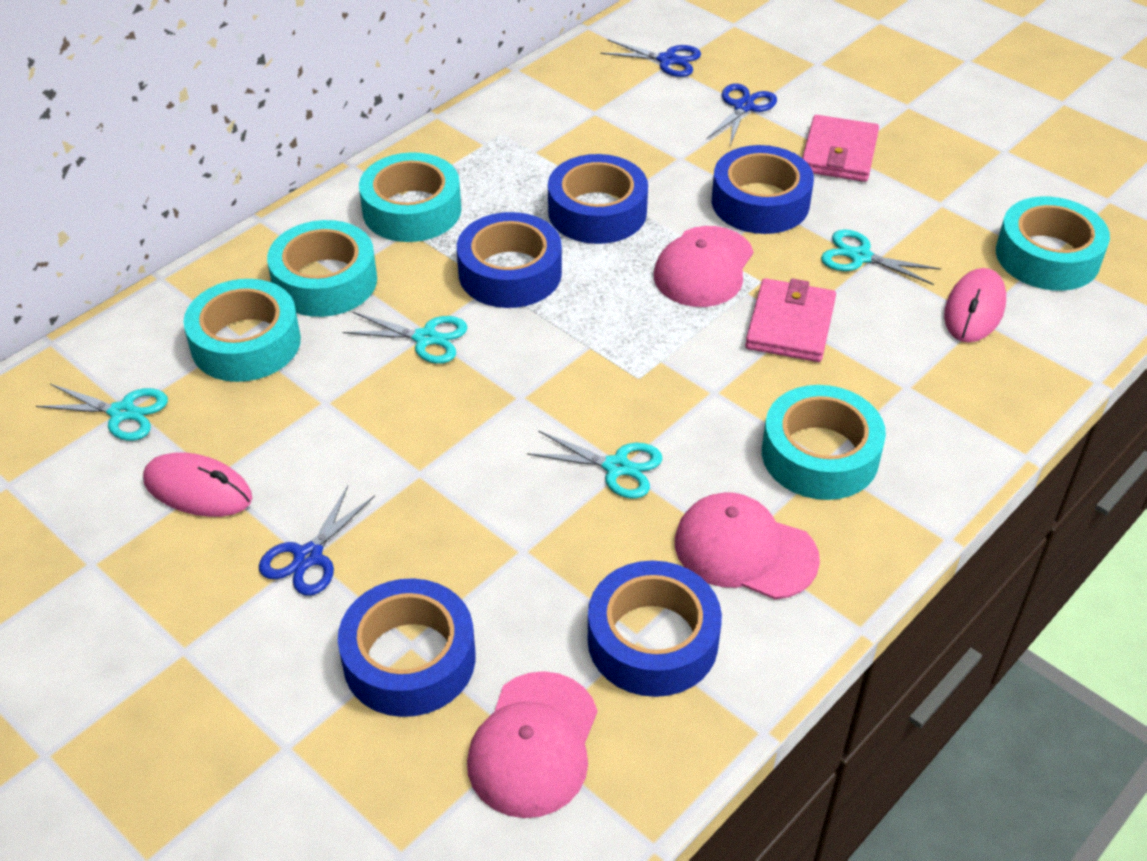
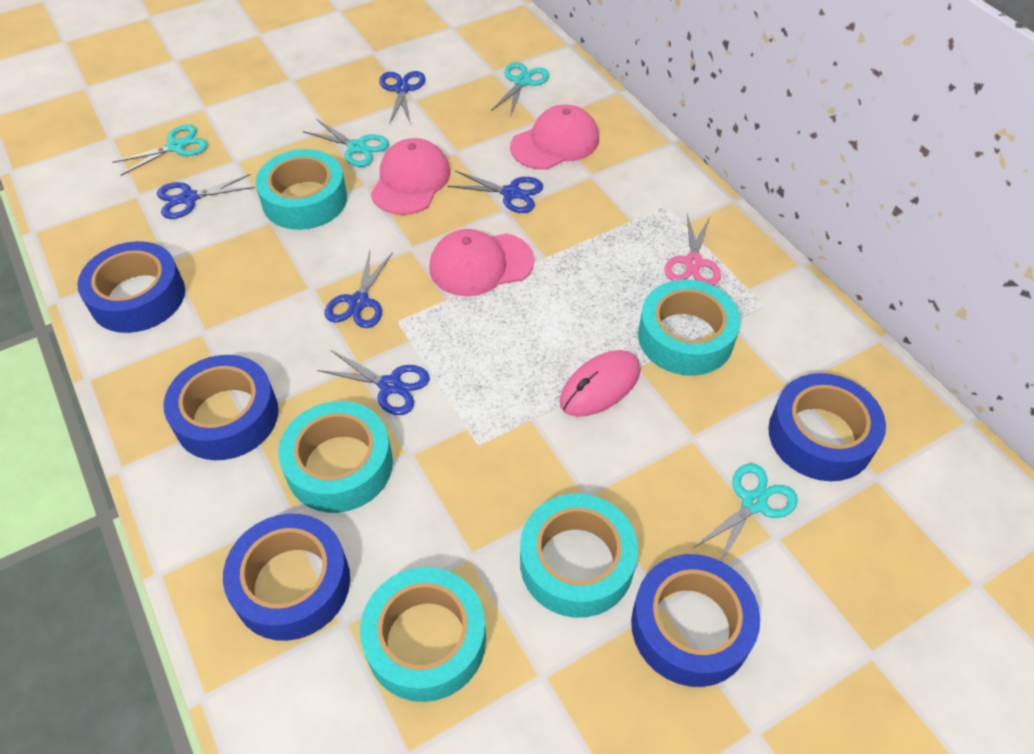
blue scissors: 3 -> 5
pink mouse: 2 -> 1
pink scissors: 0 -> 1
pink wallet: 2 -> 0

